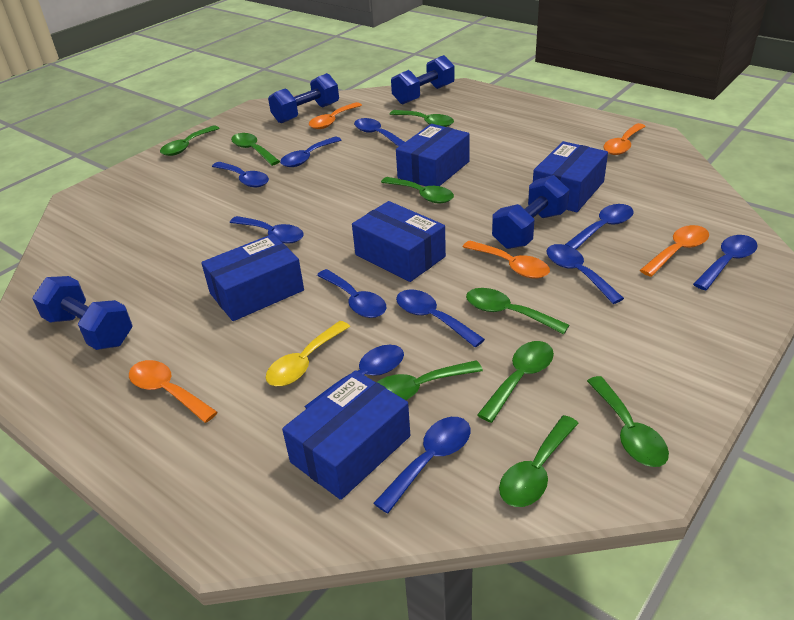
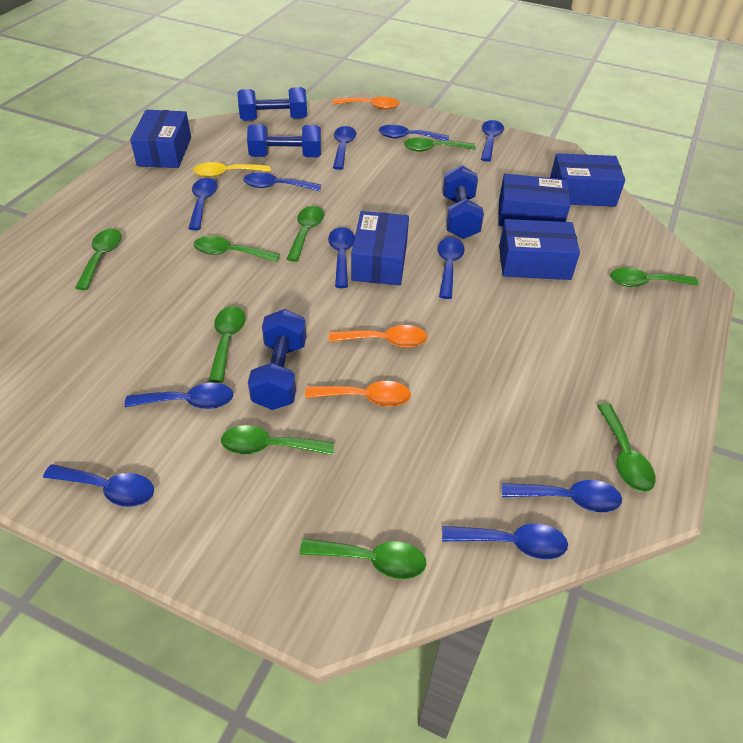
orange spoon: 5 -> 3

